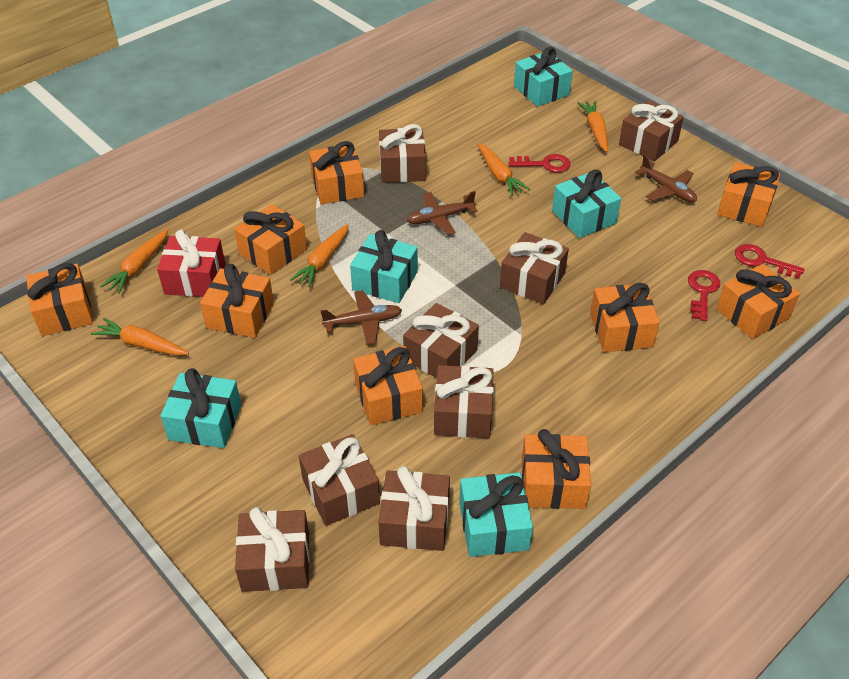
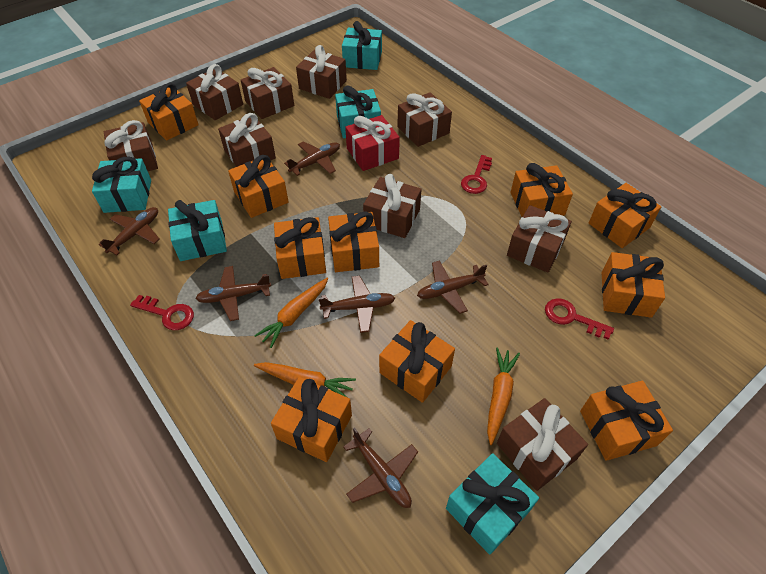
brown gift: 8 -> 9
brown plane: 3 -> 6
orange carrot: 5 -> 3
orange gift: 9 -> 10

